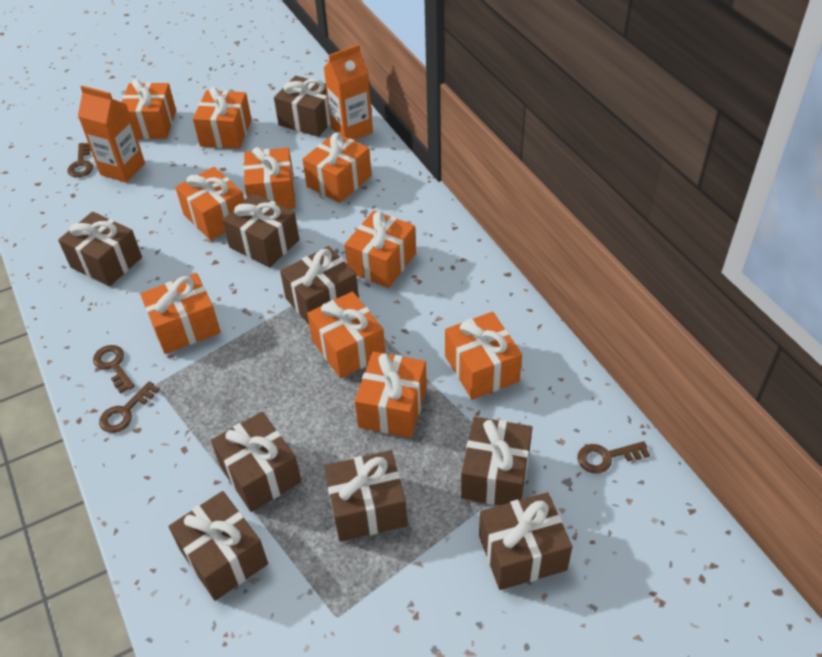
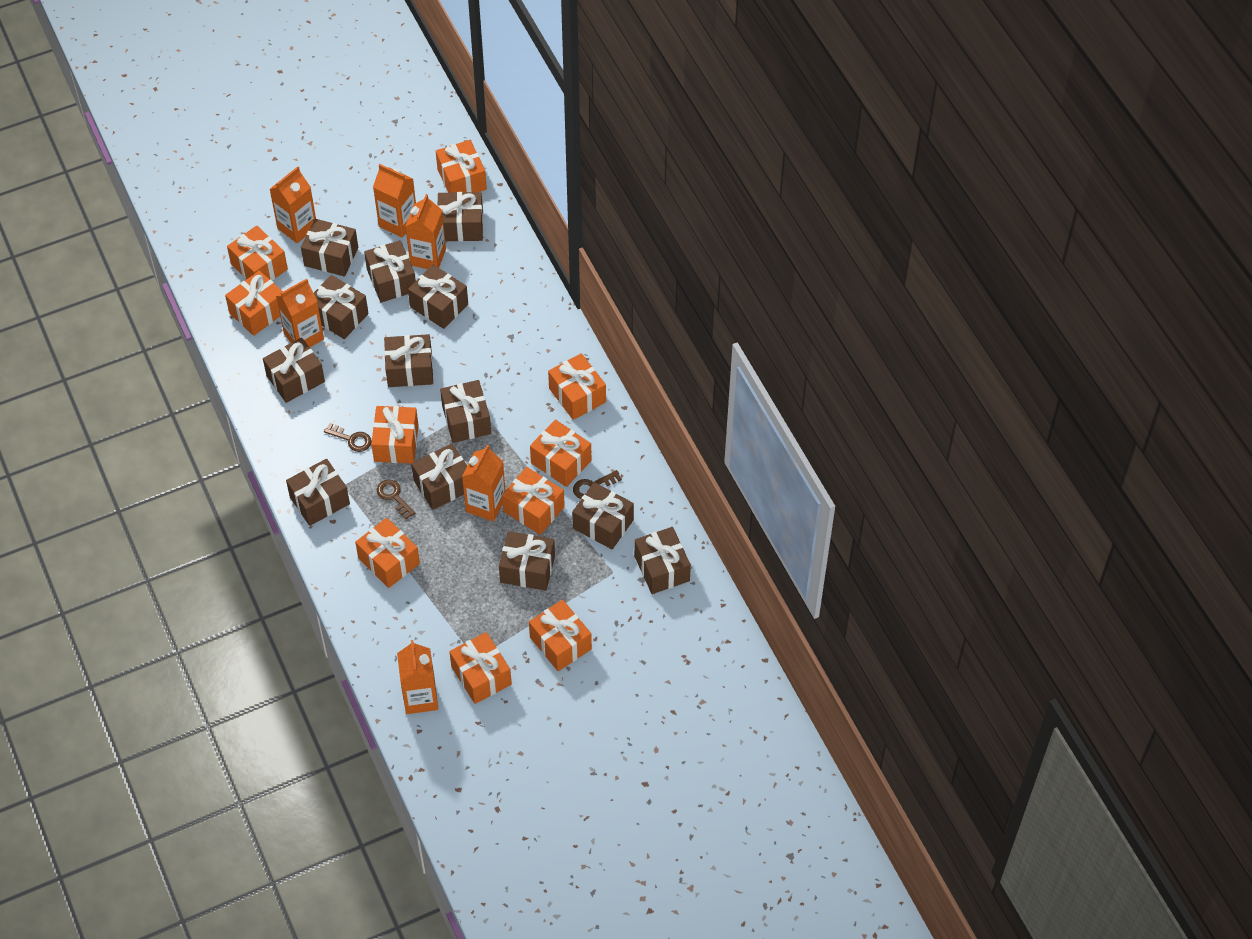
brown gift: 9 -> 13
brown key: 4 -> 3
orange carton: 2 -> 6

